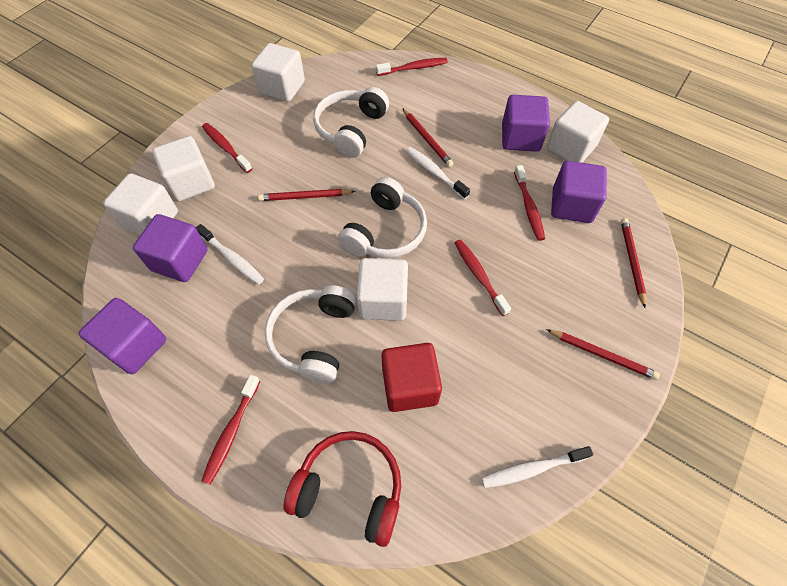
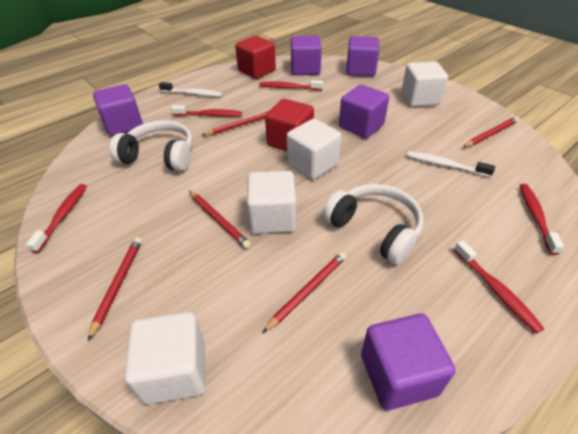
purple cube: 4 -> 5
red cube: 1 -> 2
red headphones: 1 -> 0
red pencil: 4 -> 5
white cube: 5 -> 4
white headphones: 3 -> 2
white toothbrush: 3 -> 2

